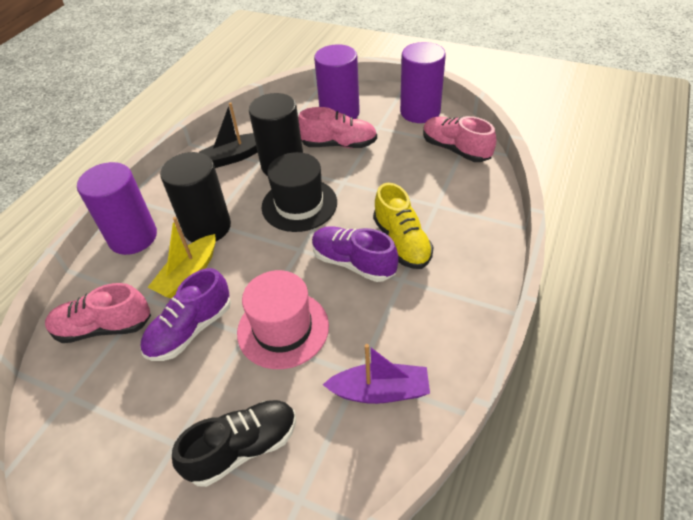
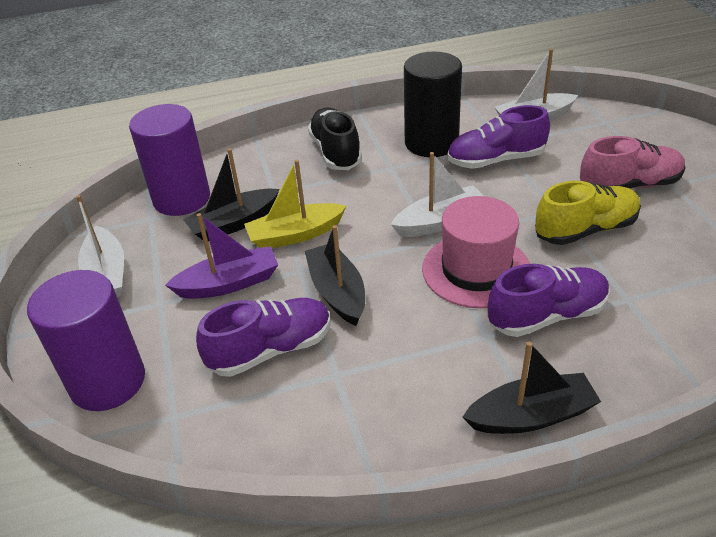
black boat: 1 -> 3
black cylinder: 2 -> 1
black hat: 1 -> 0
pink shoe: 3 -> 1
purple cylinder: 3 -> 2
purple shoe: 2 -> 3
white boat: 0 -> 3

